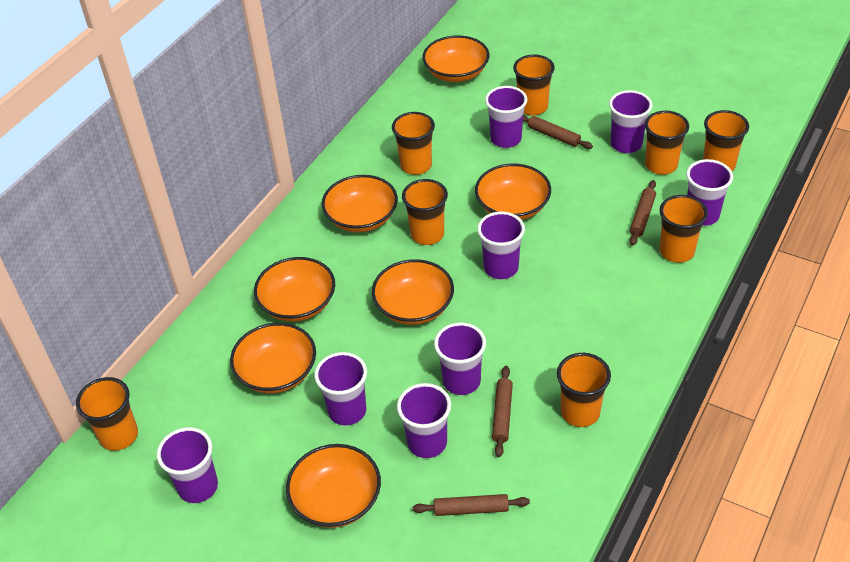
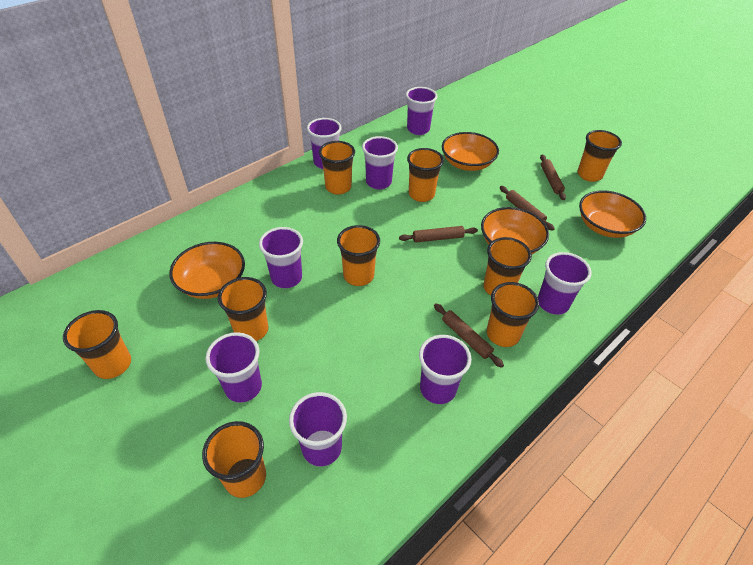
orange bowl: 7 -> 4
orange cup: 8 -> 9

